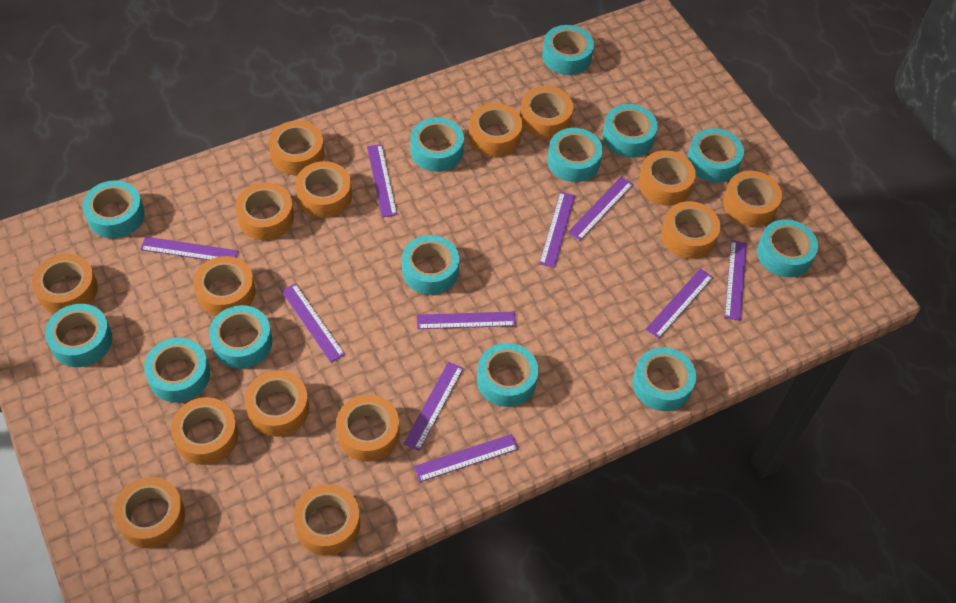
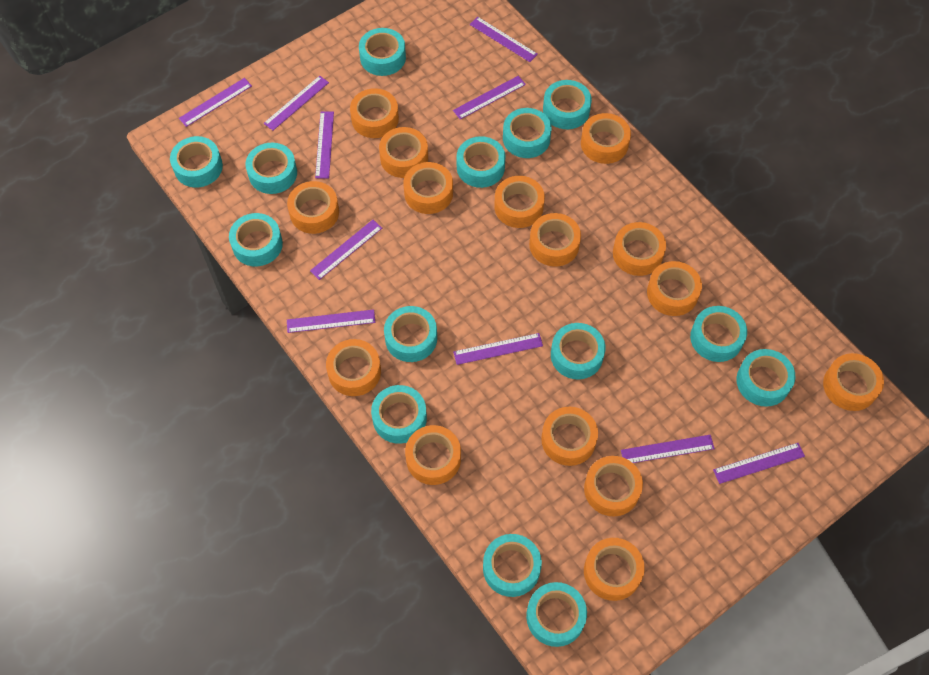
turquoise tape: 13 -> 14

